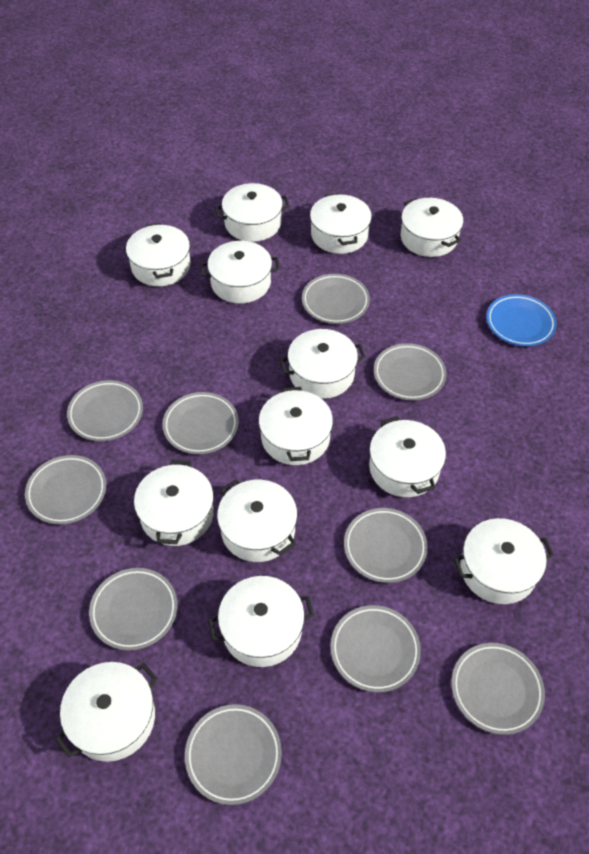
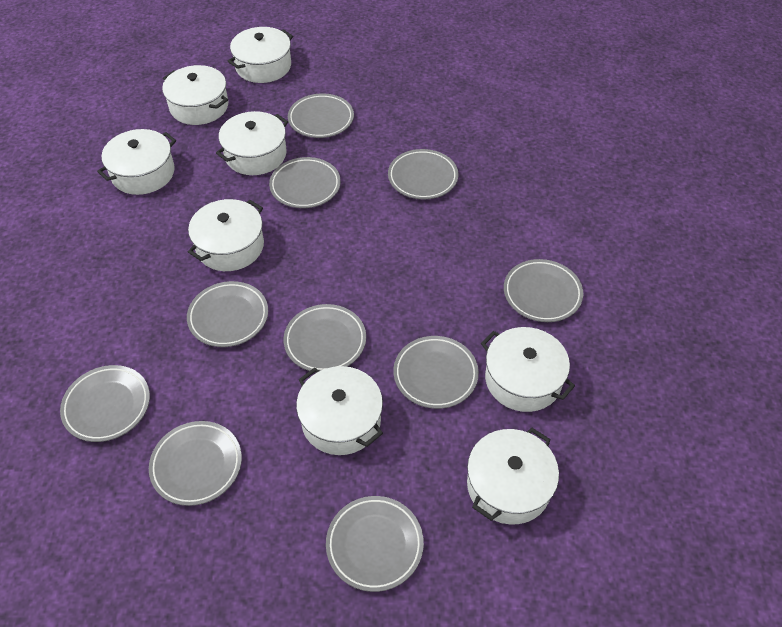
blue plate: 1 -> 0
white pot: 13 -> 8

